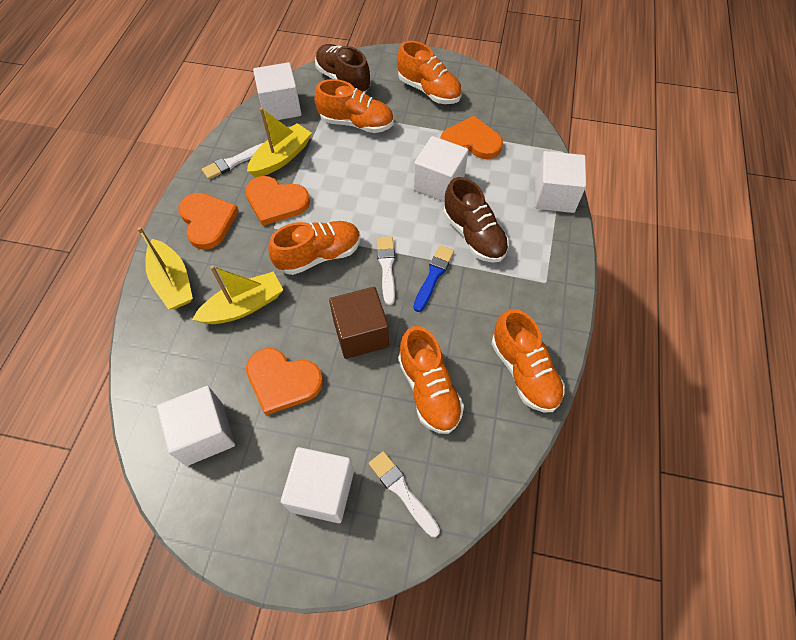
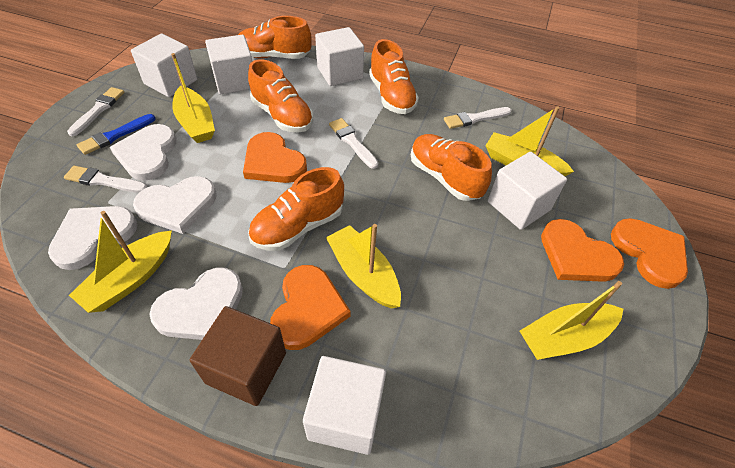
brown shoe: 2 -> 0
white brush: 3 -> 4
white heart: 0 -> 4
yellow boat: 3 -> 5

